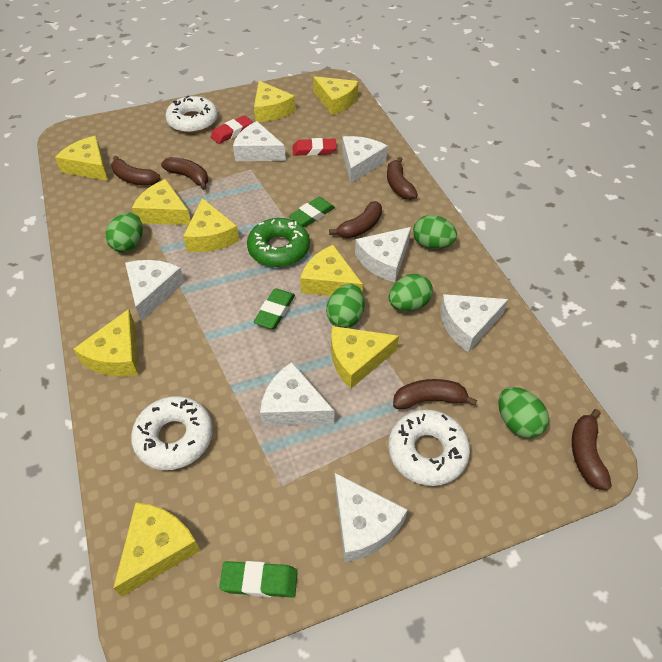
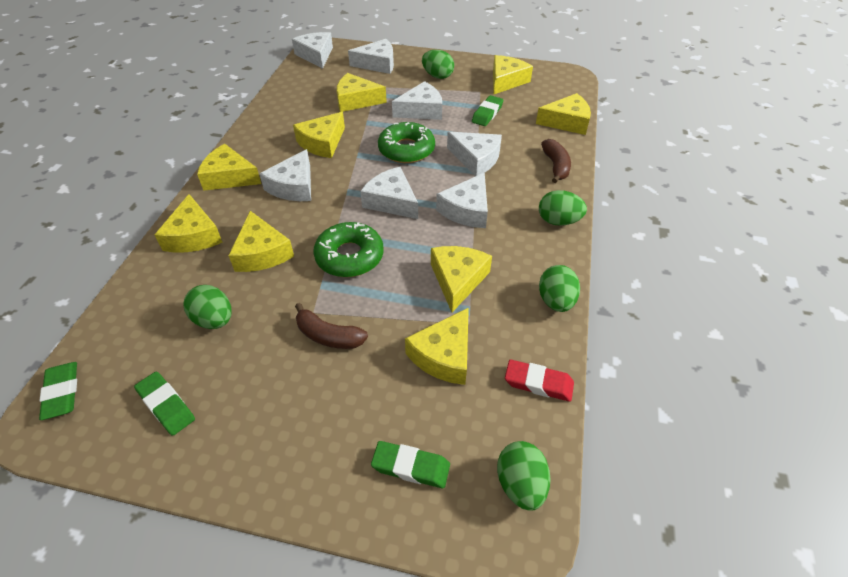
brown banana: 6 -> 2
green donut: 1 -> 2
green eraser: 3 -> 4
red eraser: 2 -> 1
white donut: 3 -> 0

